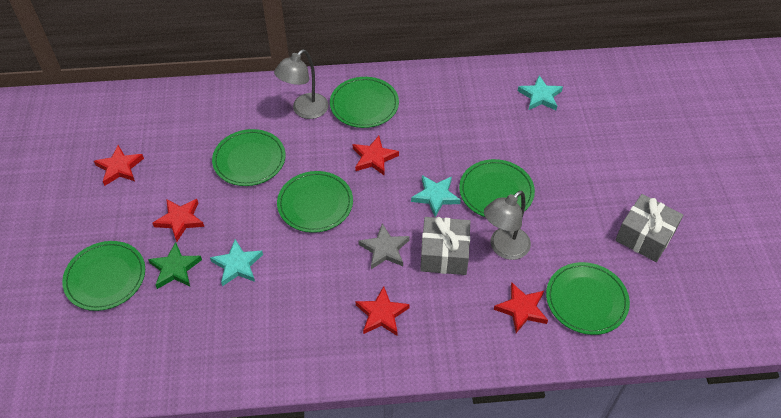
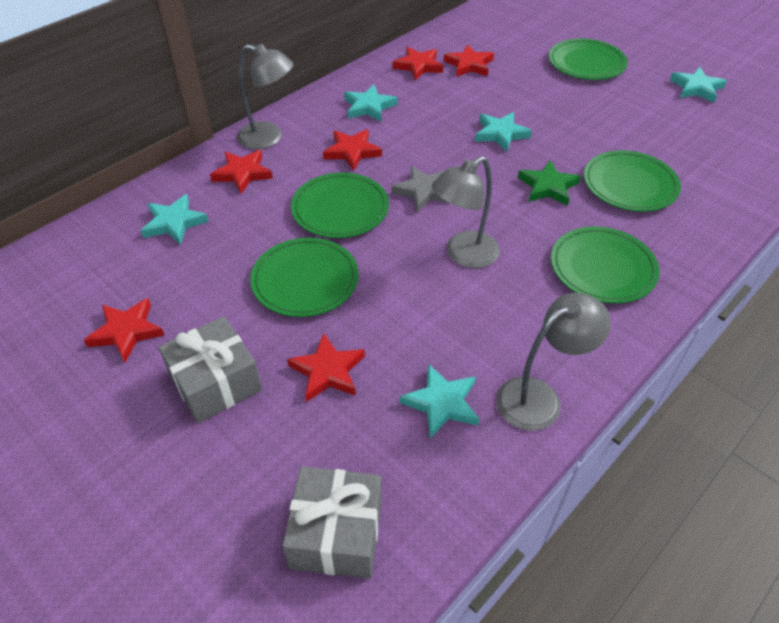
green plate: 6 -> 5
grey lamp: 2 -> 3
red star: 5 -> 6
turquoise star: 3 -> 5

